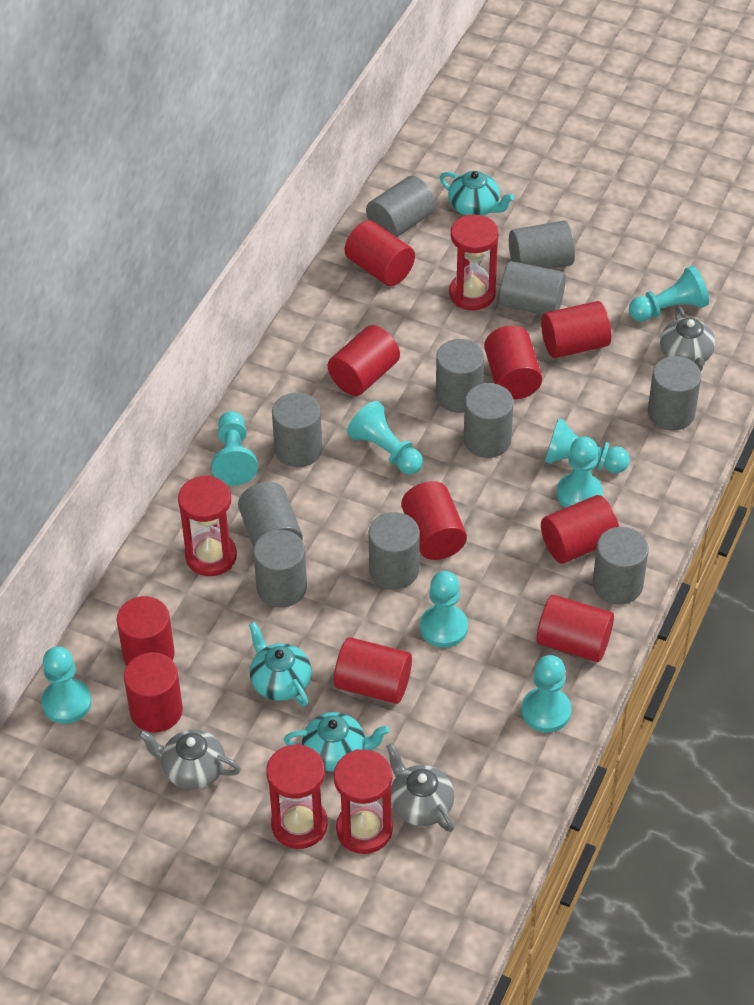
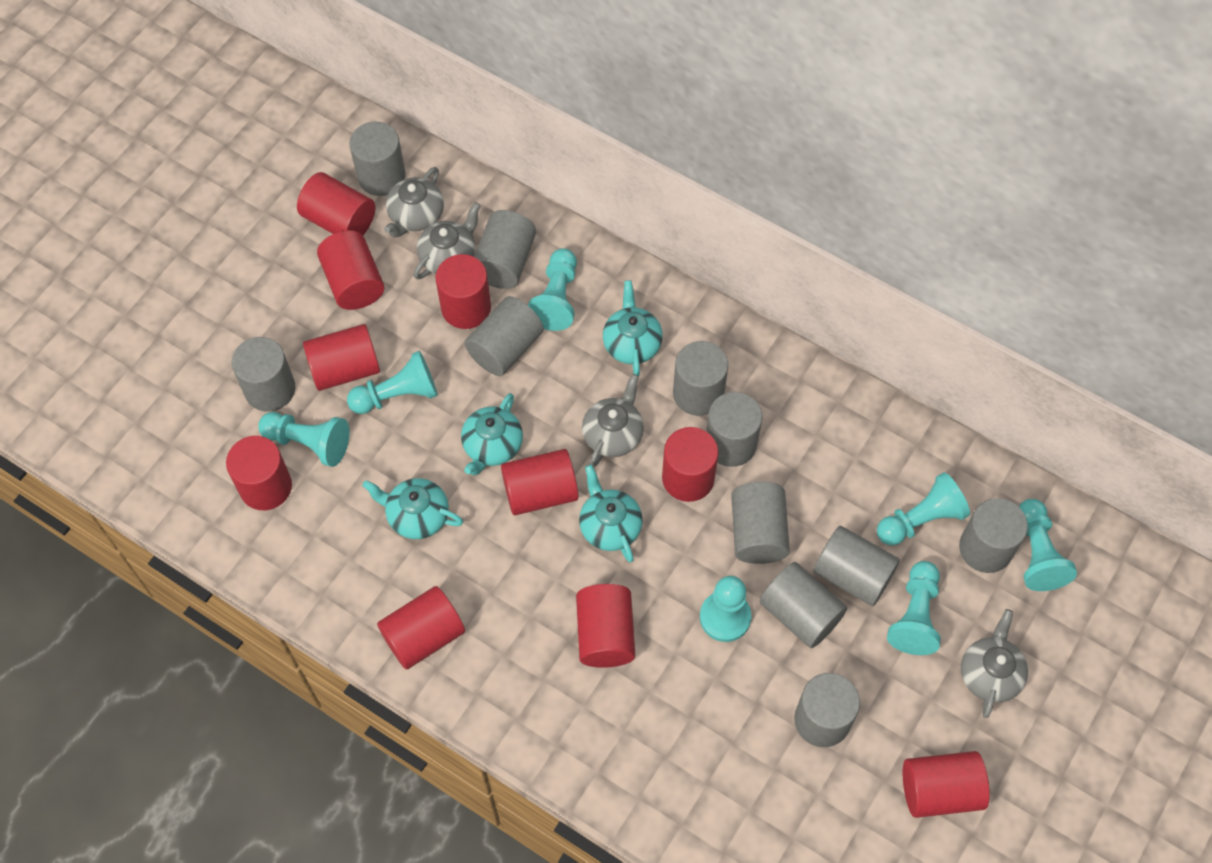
grey teapot: 3 -> 4
red hourglass: 4 -> 0
turquoise pawn: 8 -> 7
turquoise teapot: 3 -> 4

